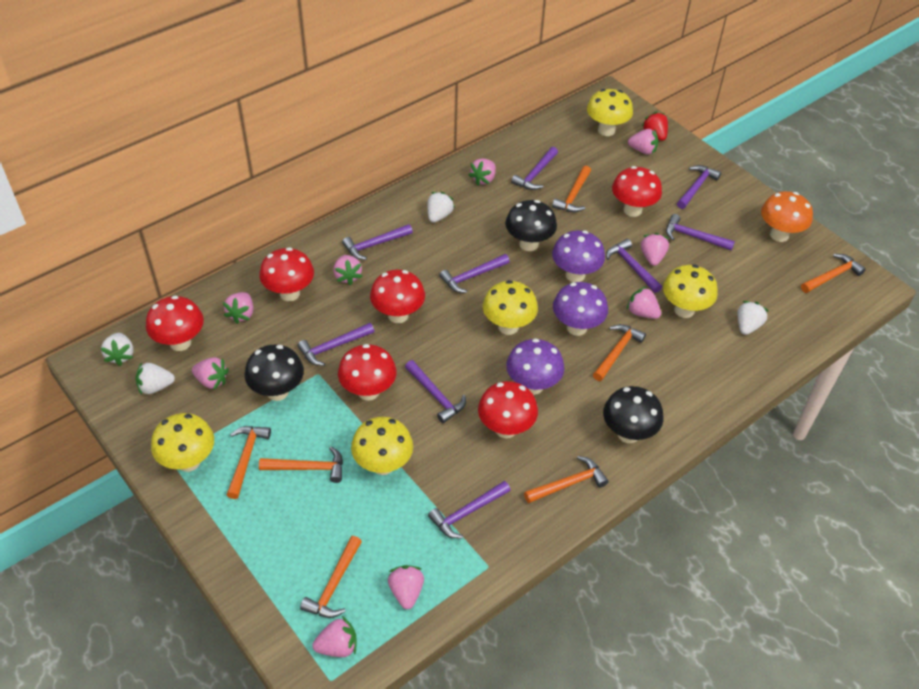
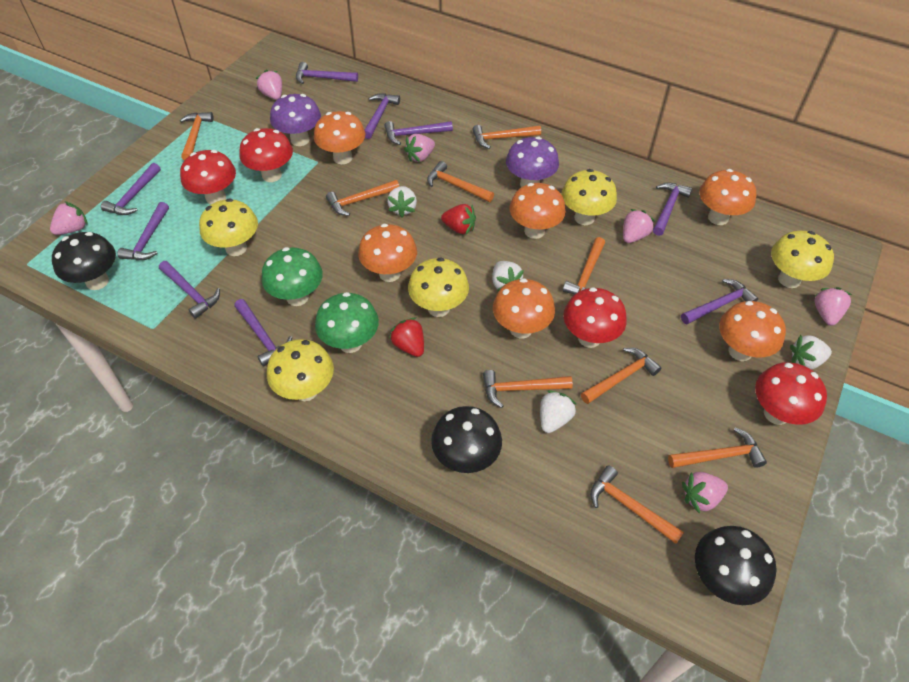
green mushroom: 0 -> 2
orange hammer: 7 -> 9
orange mushroom: 1 -> 6
pink strawberry: 9 -> 6
purple mushroom: 3 -> 2
red mushroom: 6 -> 4
red strawberry: 1 -> 2

